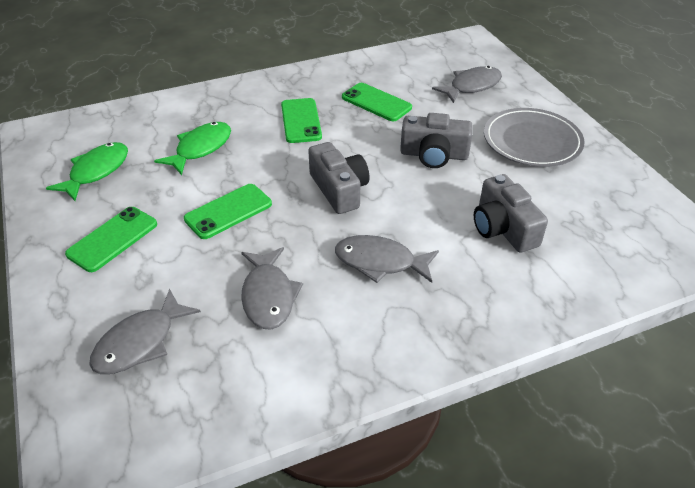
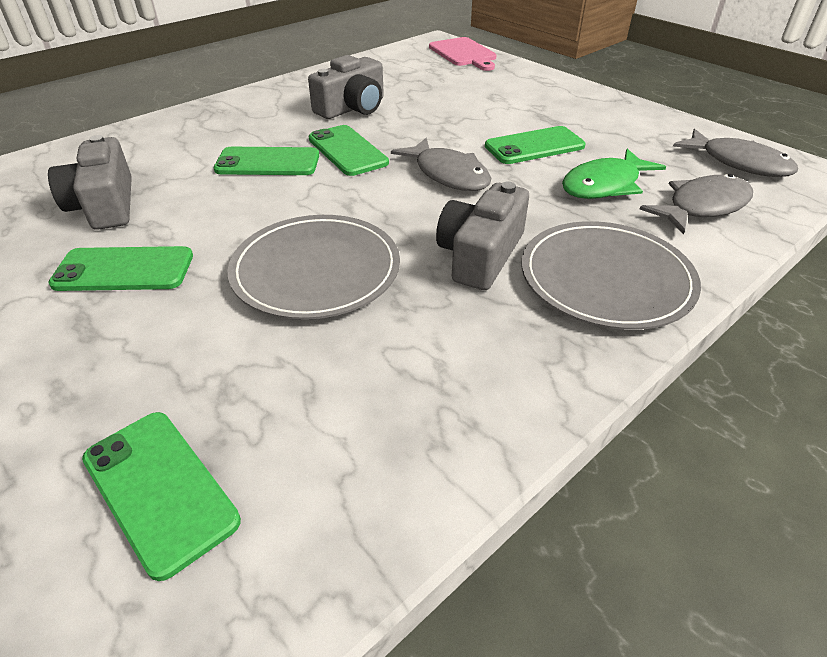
green fish: 2 -> 1
green phone: 4 -> 5
grey fish: 4 -> 3
grey plate: 1 -> 2
pink cutting board: 0 -> 1

